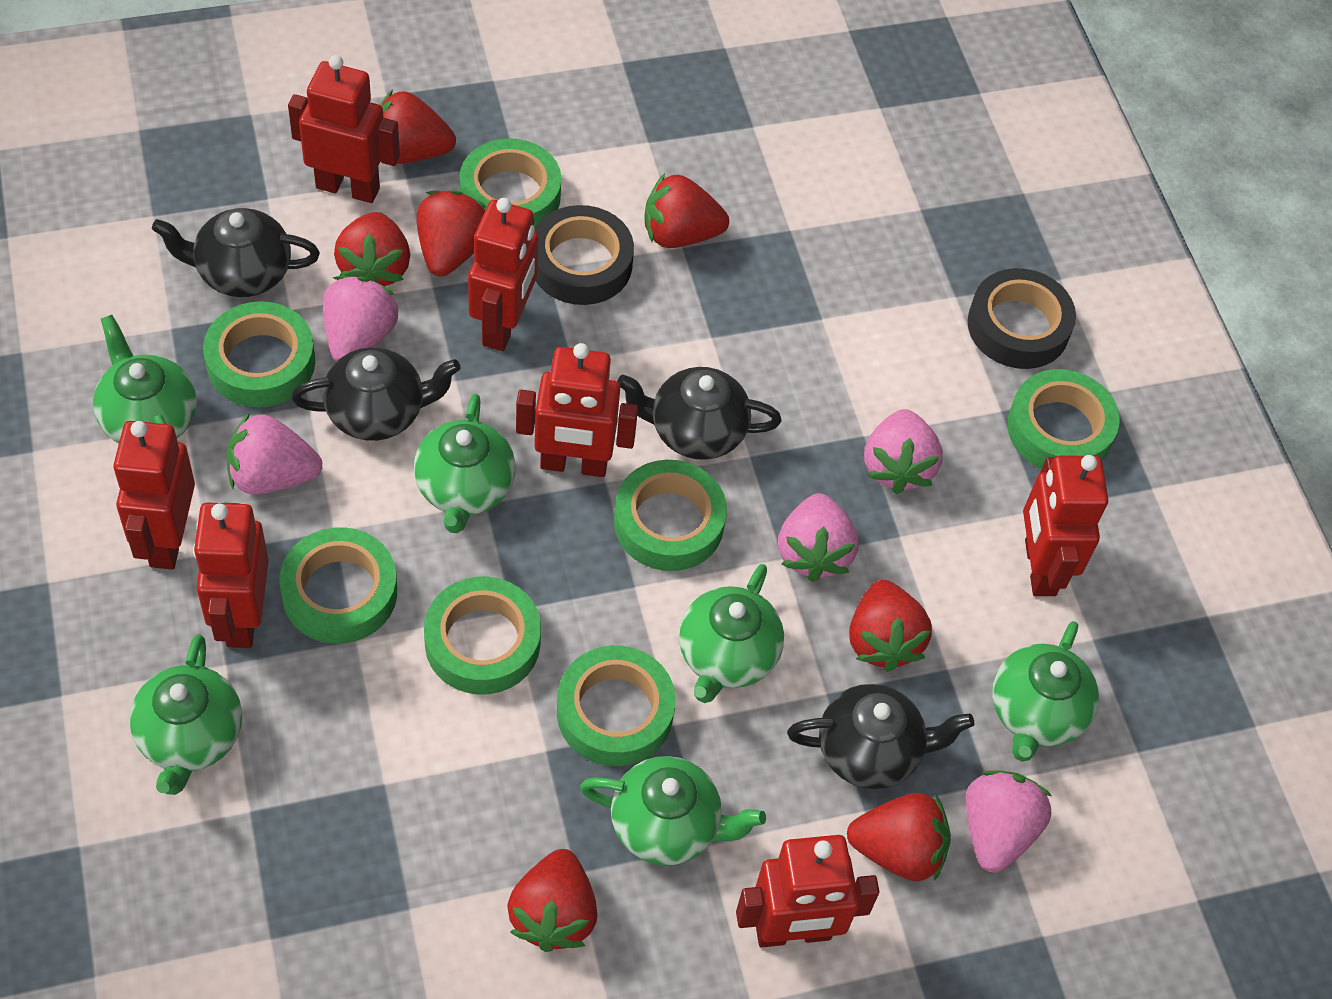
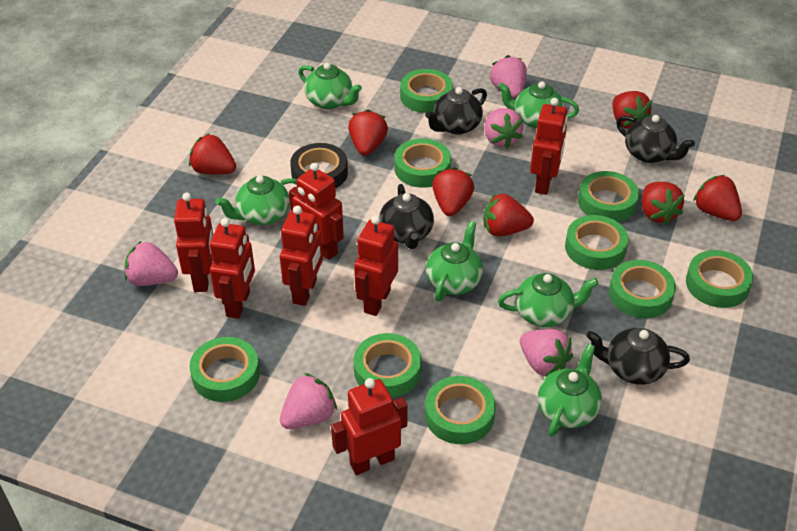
black tape: 2 -> 1
green tape: 7 -> 9

